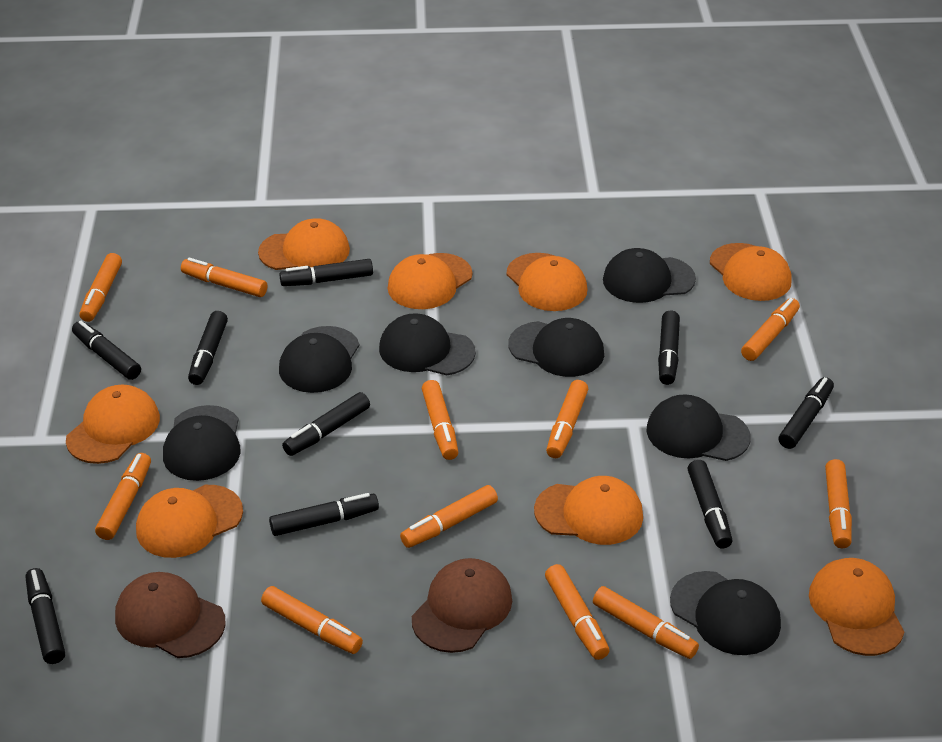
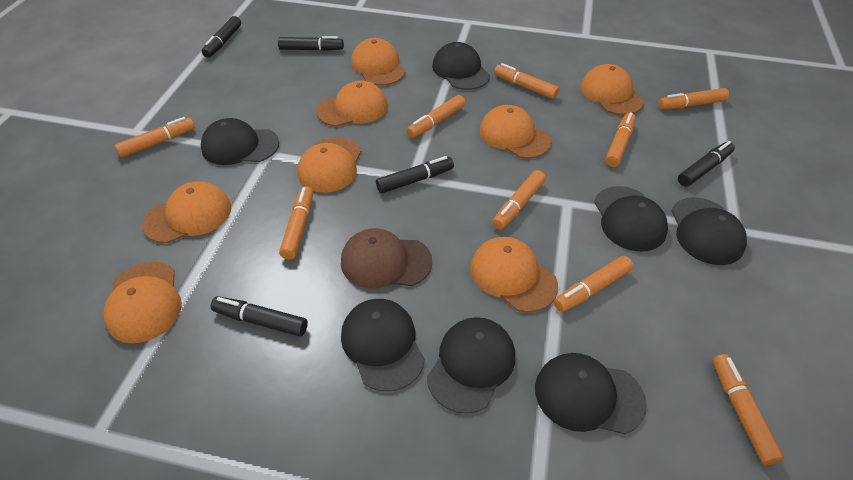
black marker: 9 -> 5
brown cap: 2 -> 1
orange marker: 11 -> 9

